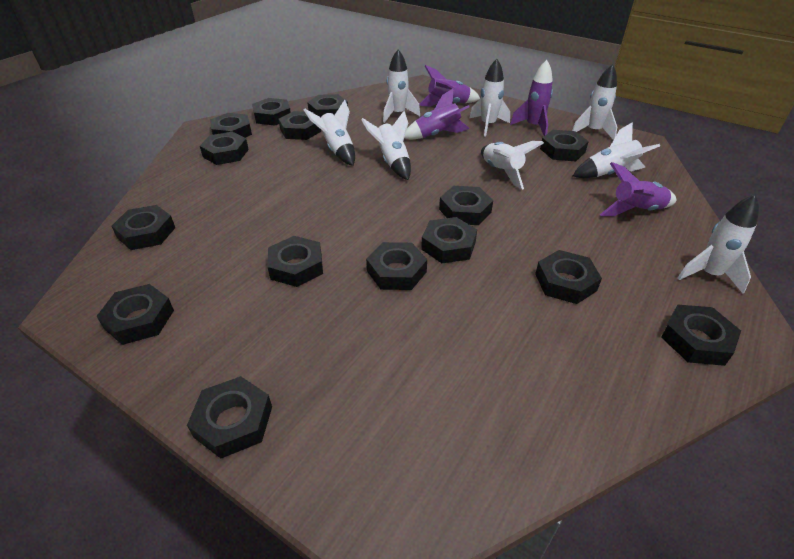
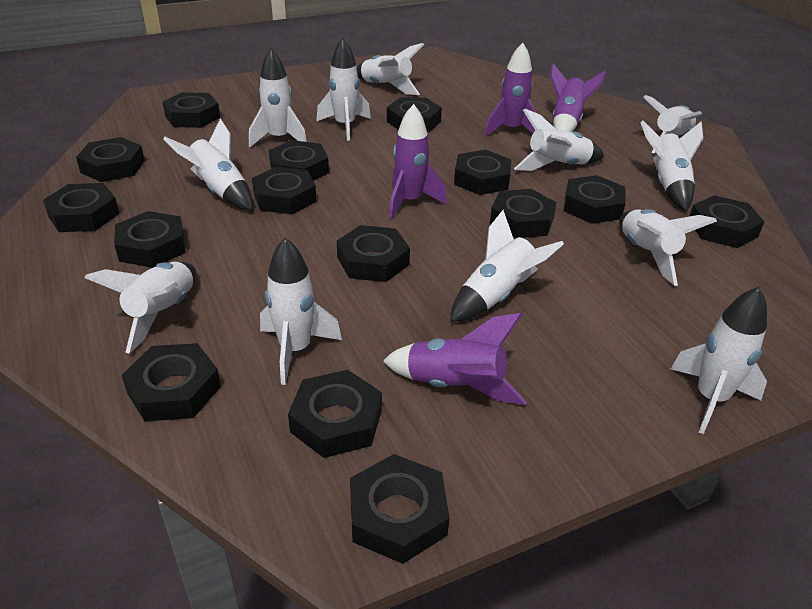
white rocket: 8 -> 12

